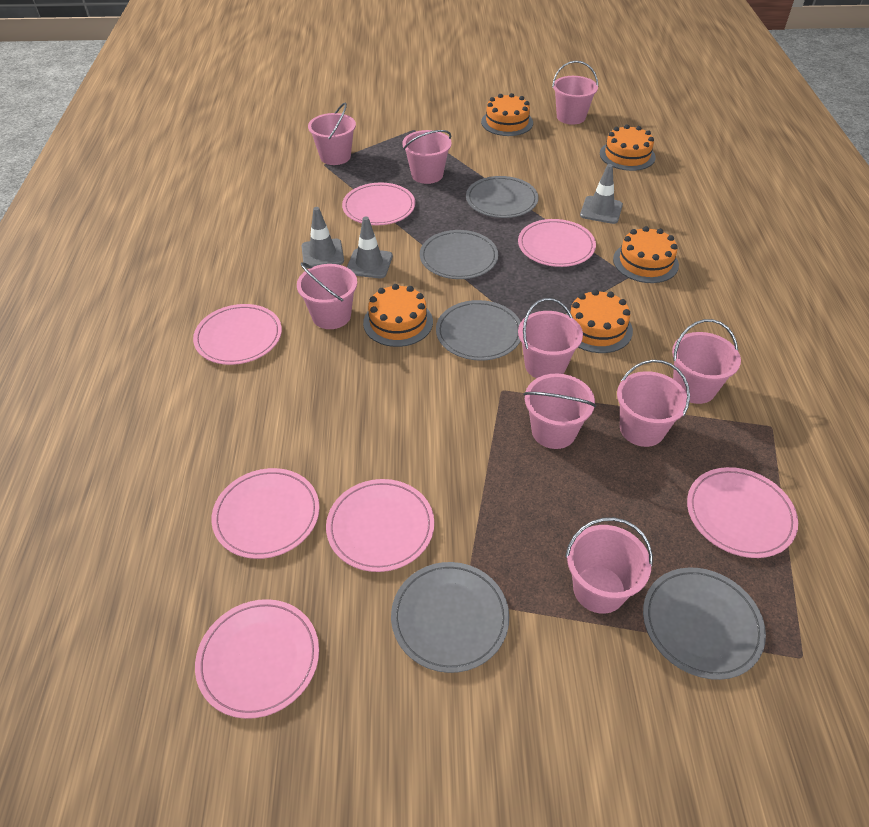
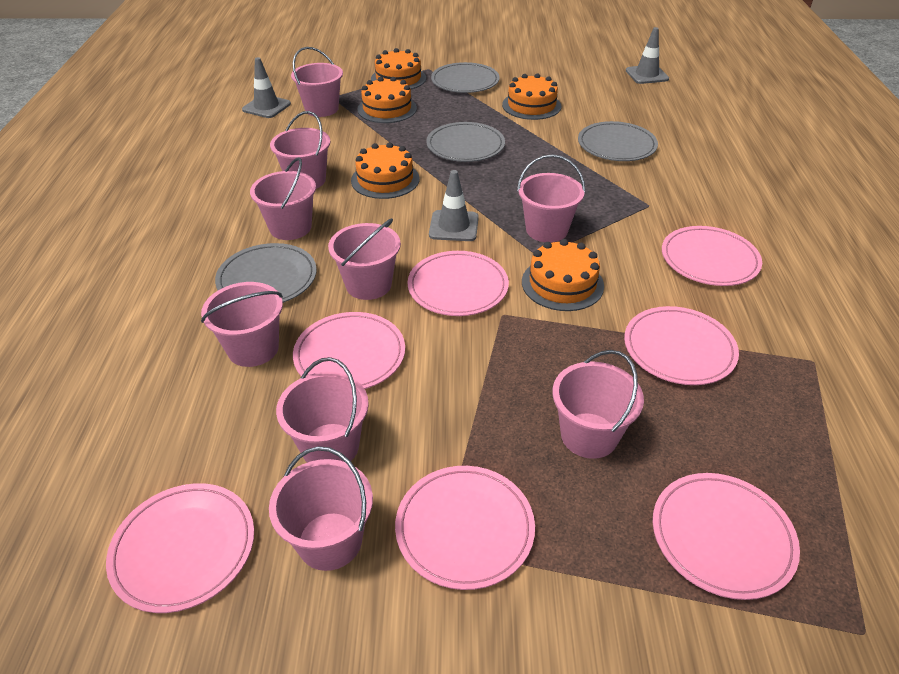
grey plate: 5 -> 4

